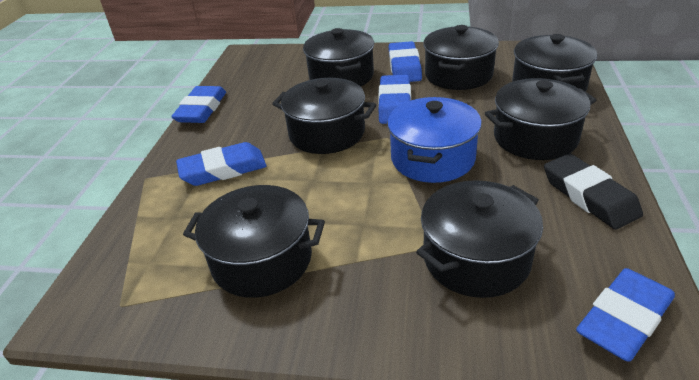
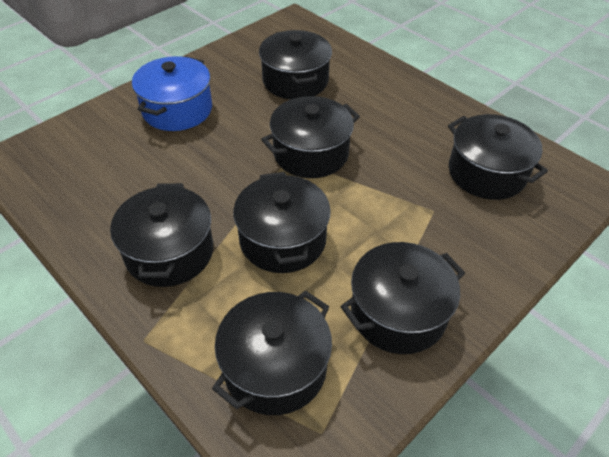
black eraser: 1 -> 0
blue eraser: 5 -> 0

